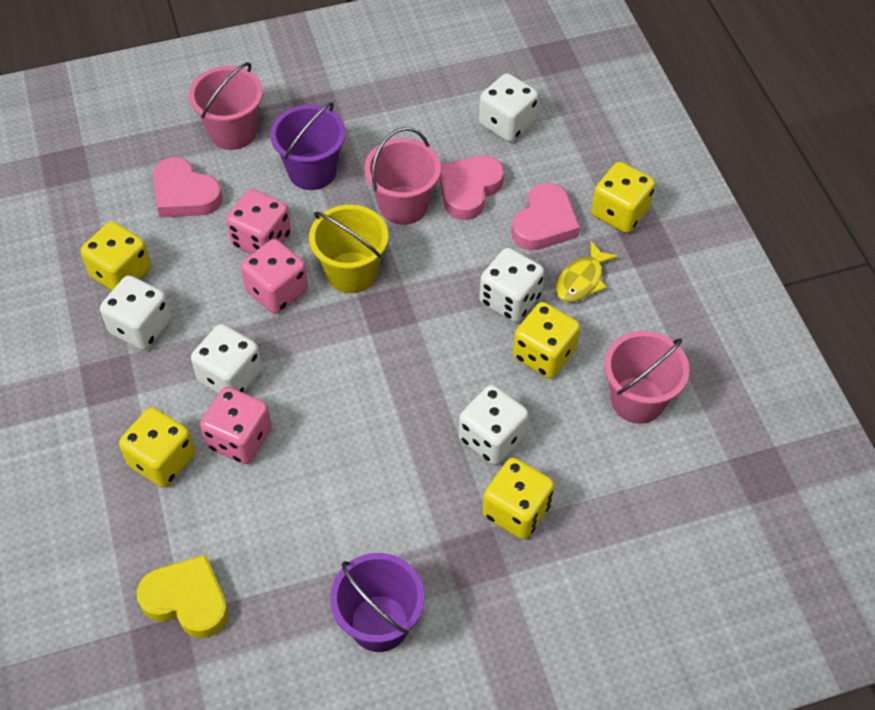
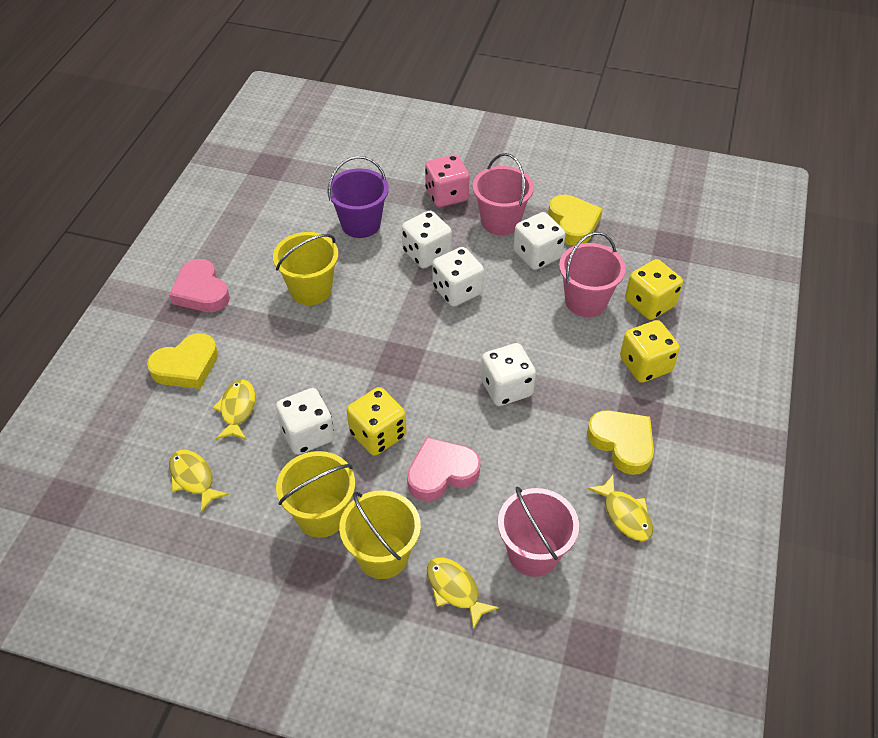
pink dice: 3 -> 1
pink heart: 3 -> 2
purple bucket: 2 -> 1
yellow bucket: 1 -> 3
yellow dice: 5 -> 3
yellow fish: 1 -> 4
yellow heart: 1 -> 3

